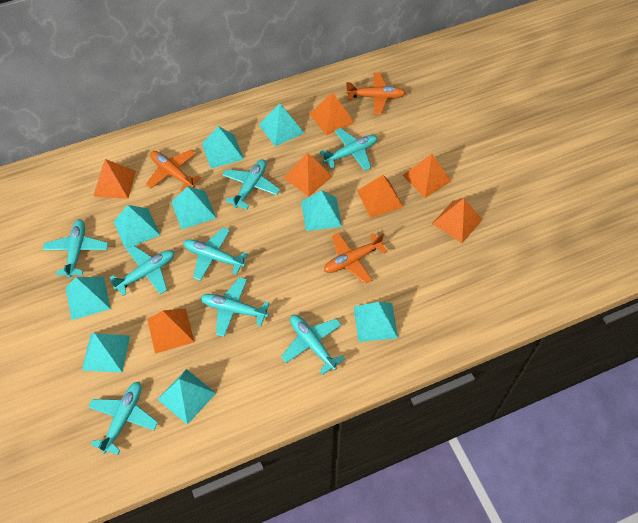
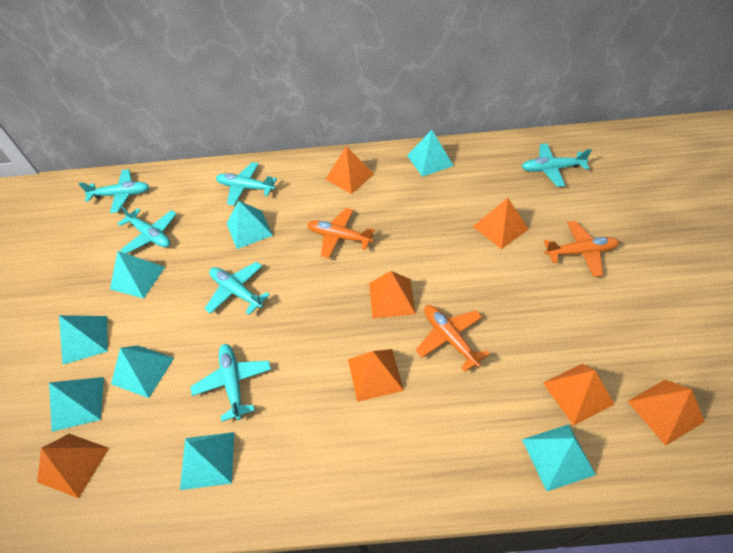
turquoise plane: 8 -> 6
turquoise pyramid: 9 -> 8

